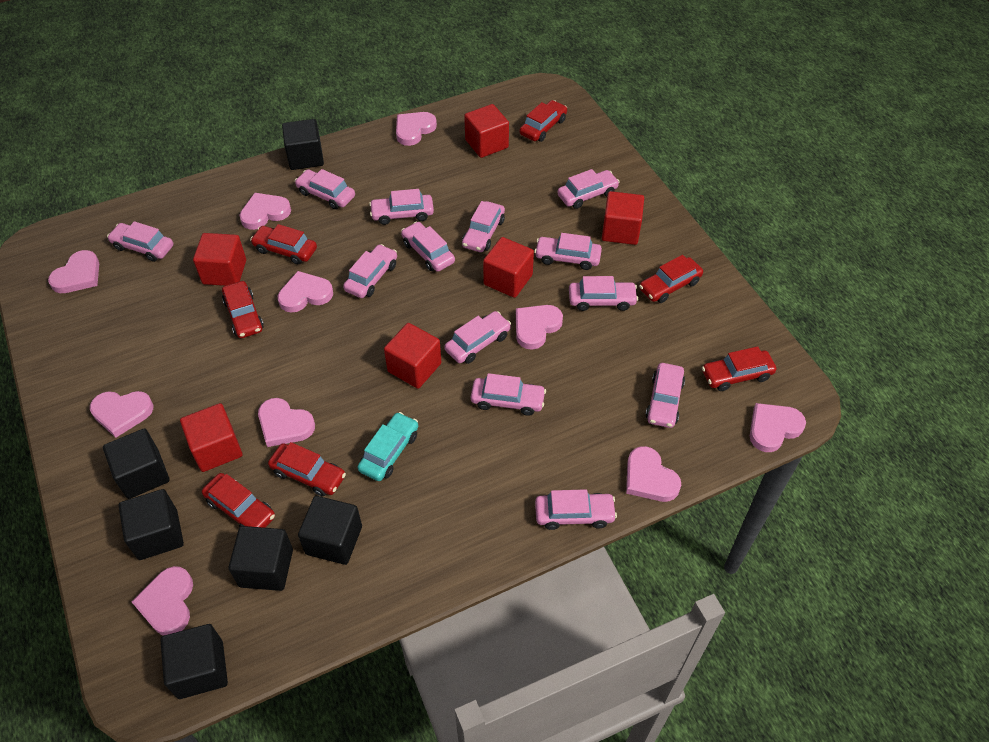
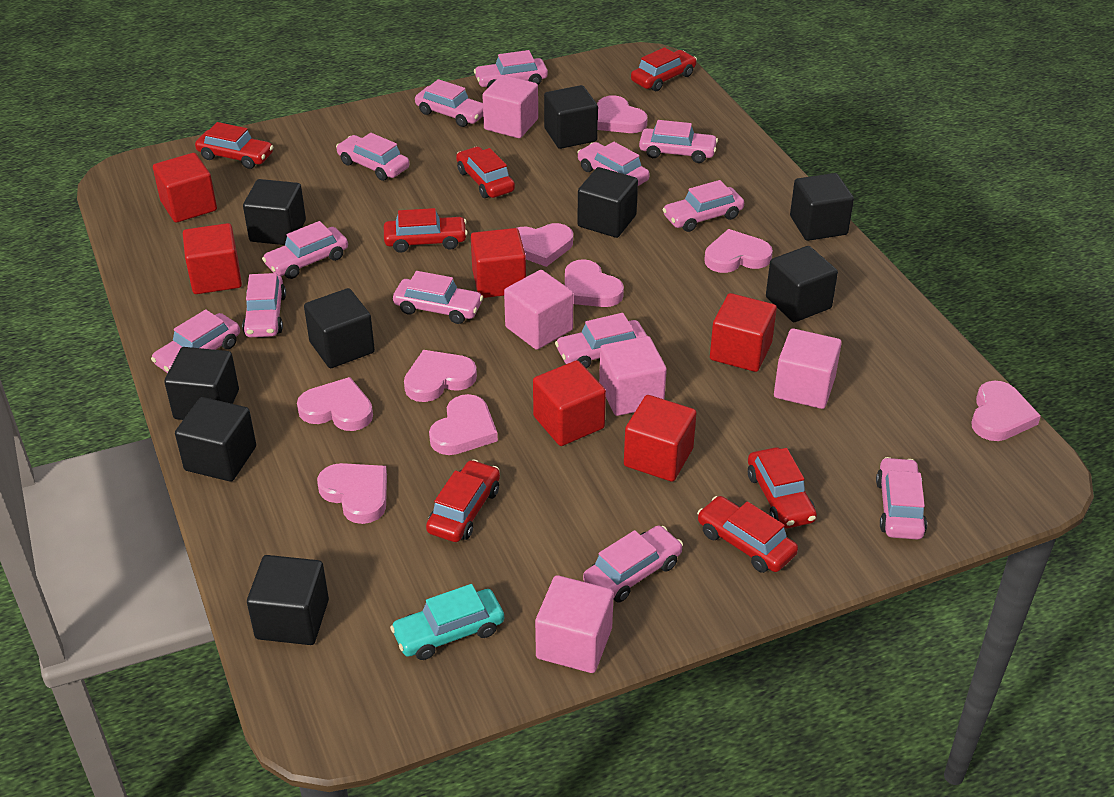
black cube: 6 -> 9
pink cube: 0 -> 5
pink heart: 10 -> 9

